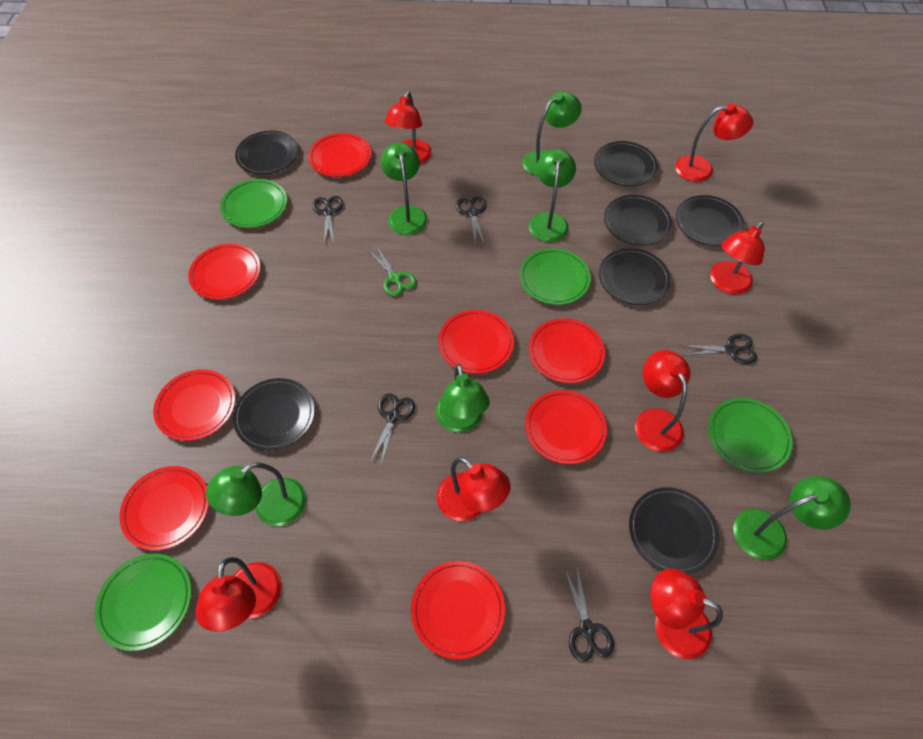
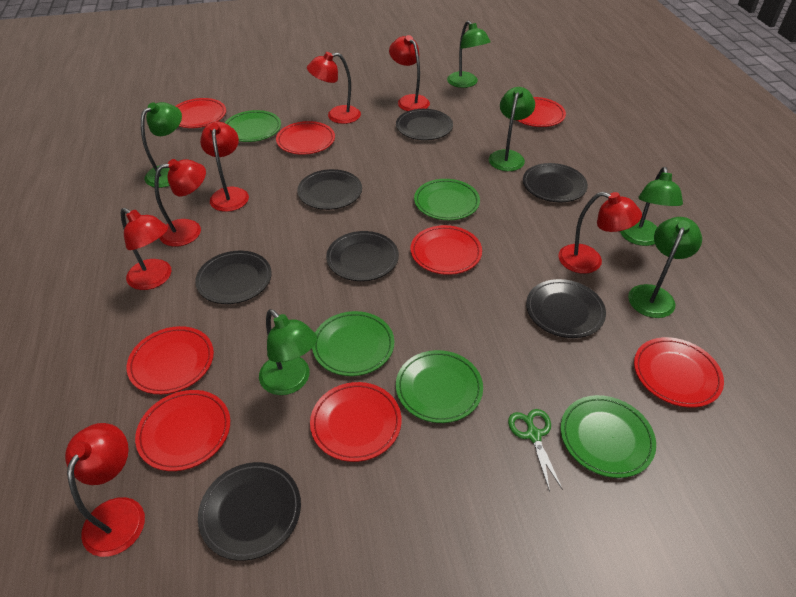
black scissors: 5 -> 0
green plate: 4 -> 5

